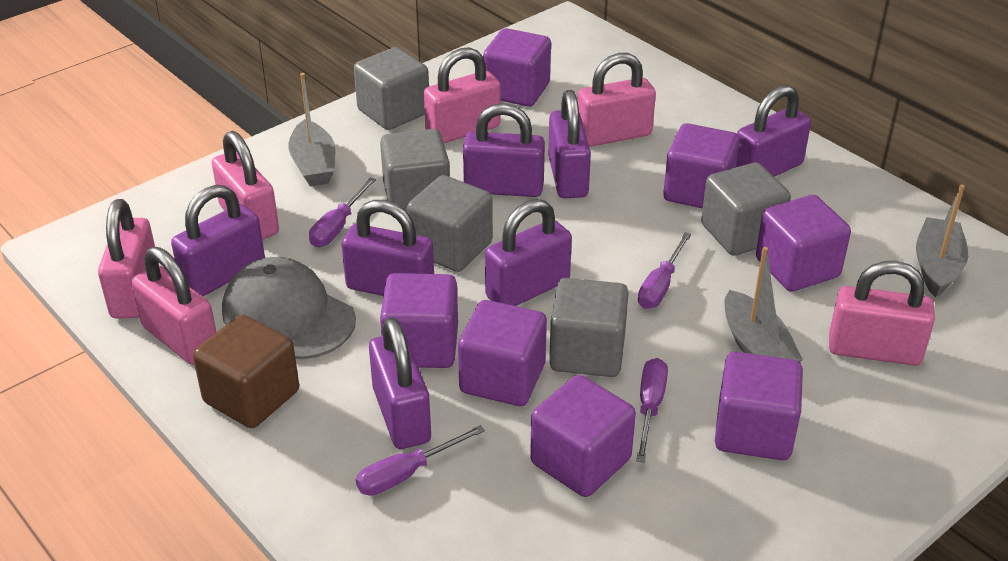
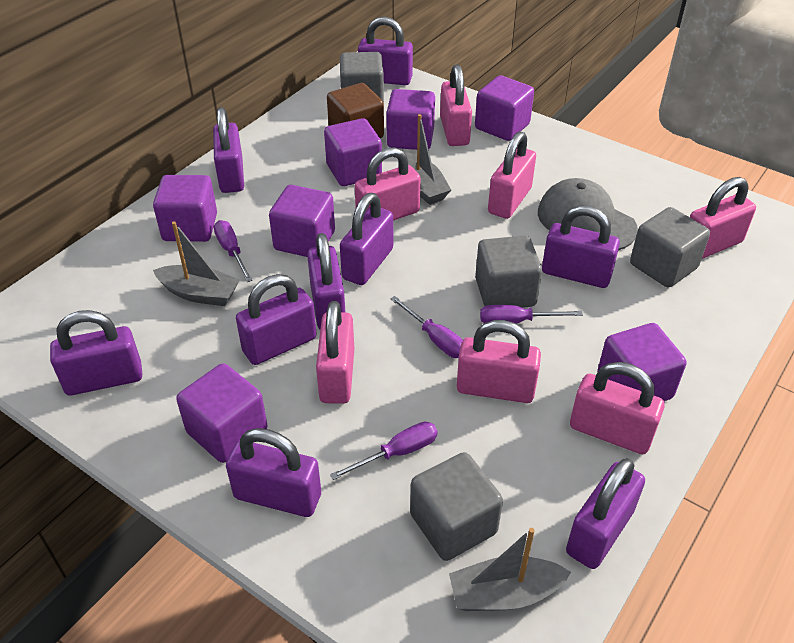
grey cube: 5 -> 4
pink padlock: 6 -> 7
purple padlock: 7 -> 9

